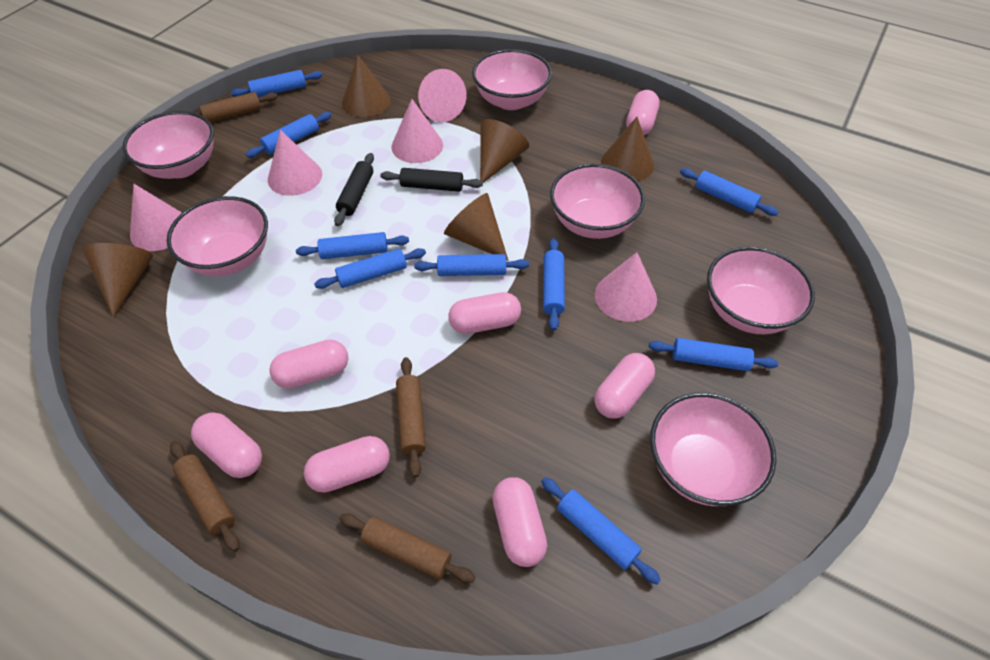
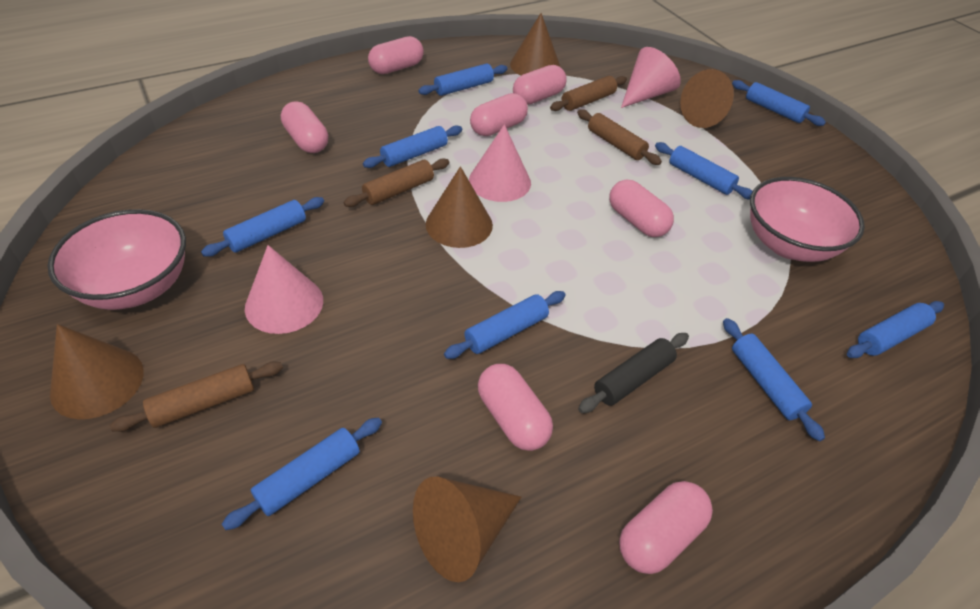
black rolling pin: 2 -> 1
pink bowl: 6 -> 2
pink cone: 5 -> 3

